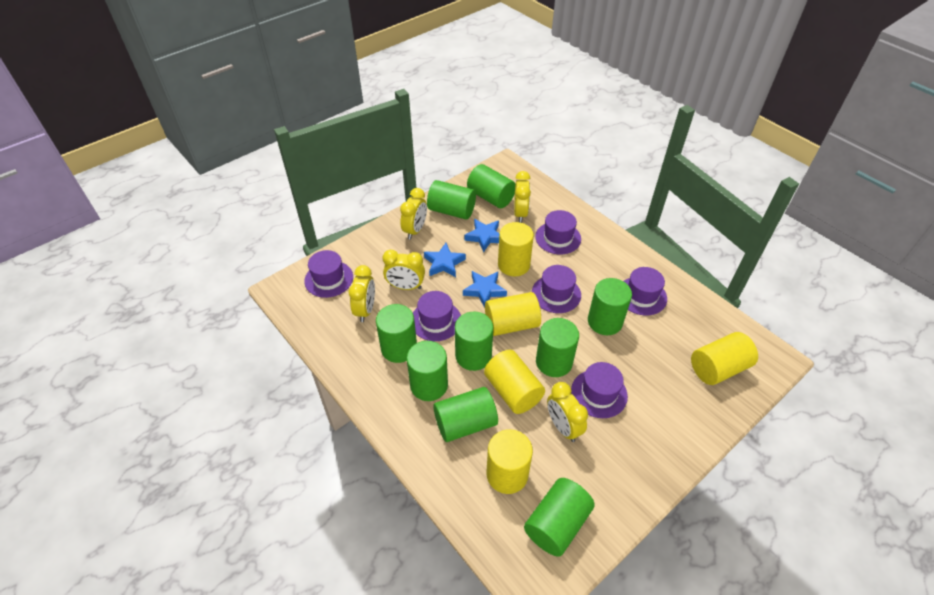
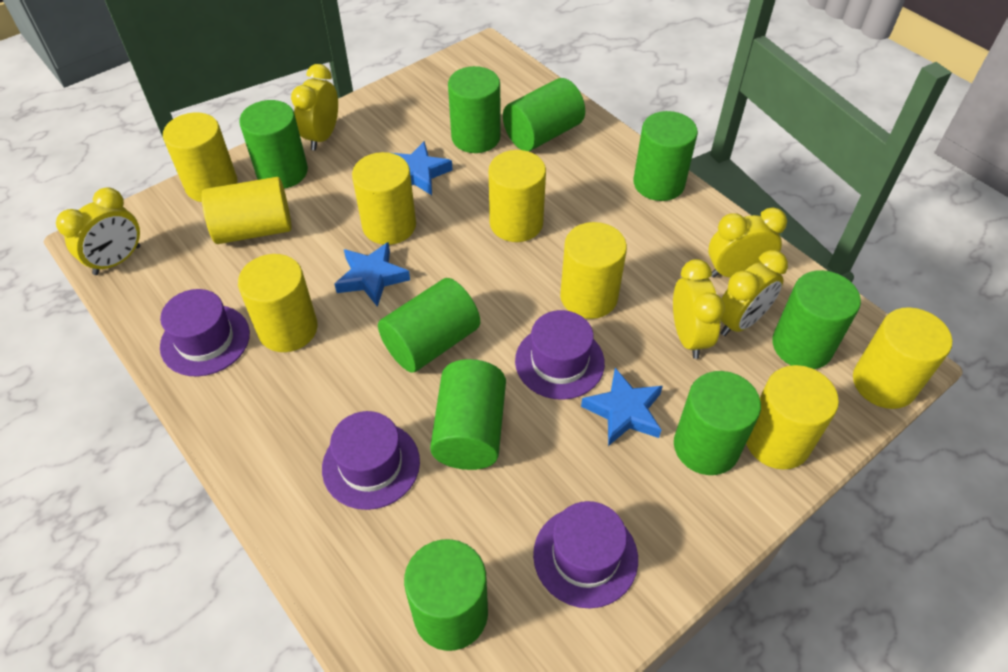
purple hat: 6 -> 4
yellow cylinder: 5 -> 8

